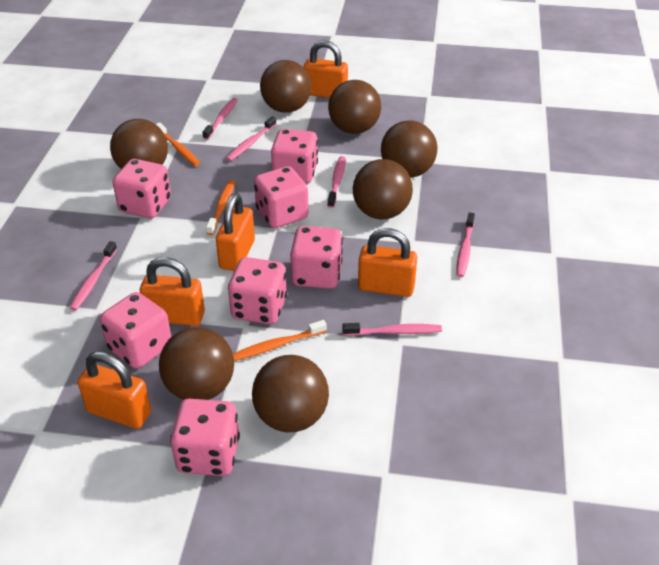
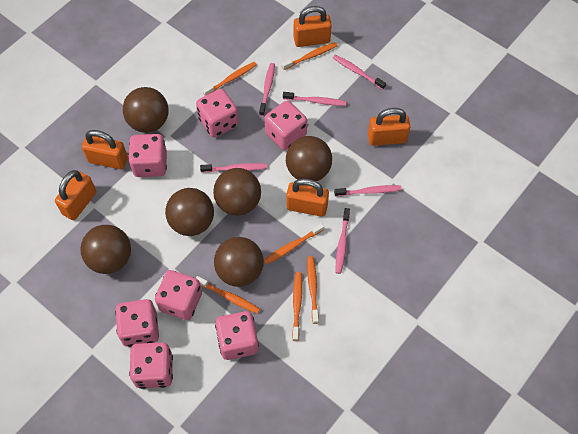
brown ball: 7 -> 6
orange toothbrush: 3 -> 6

